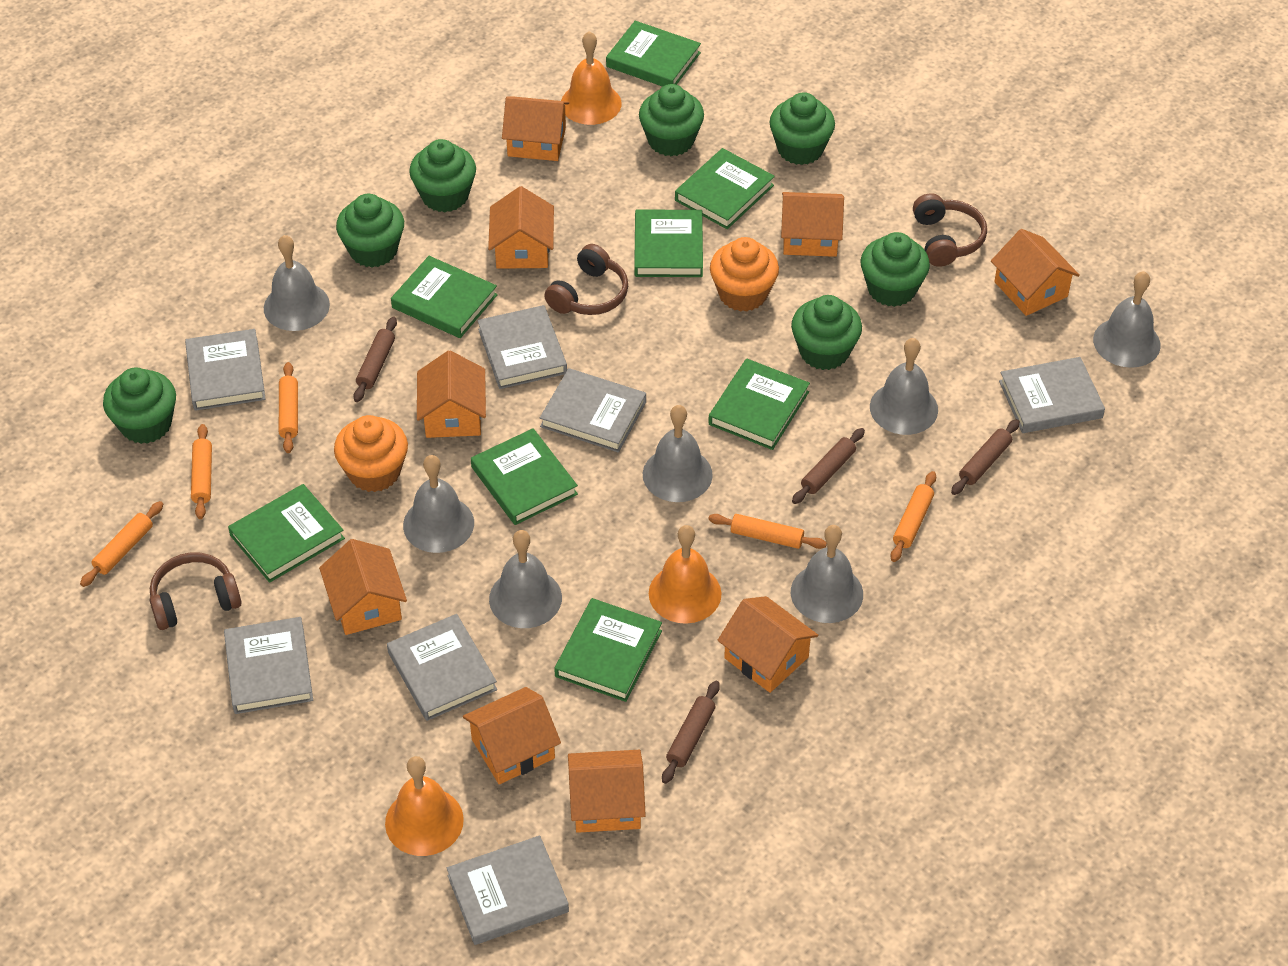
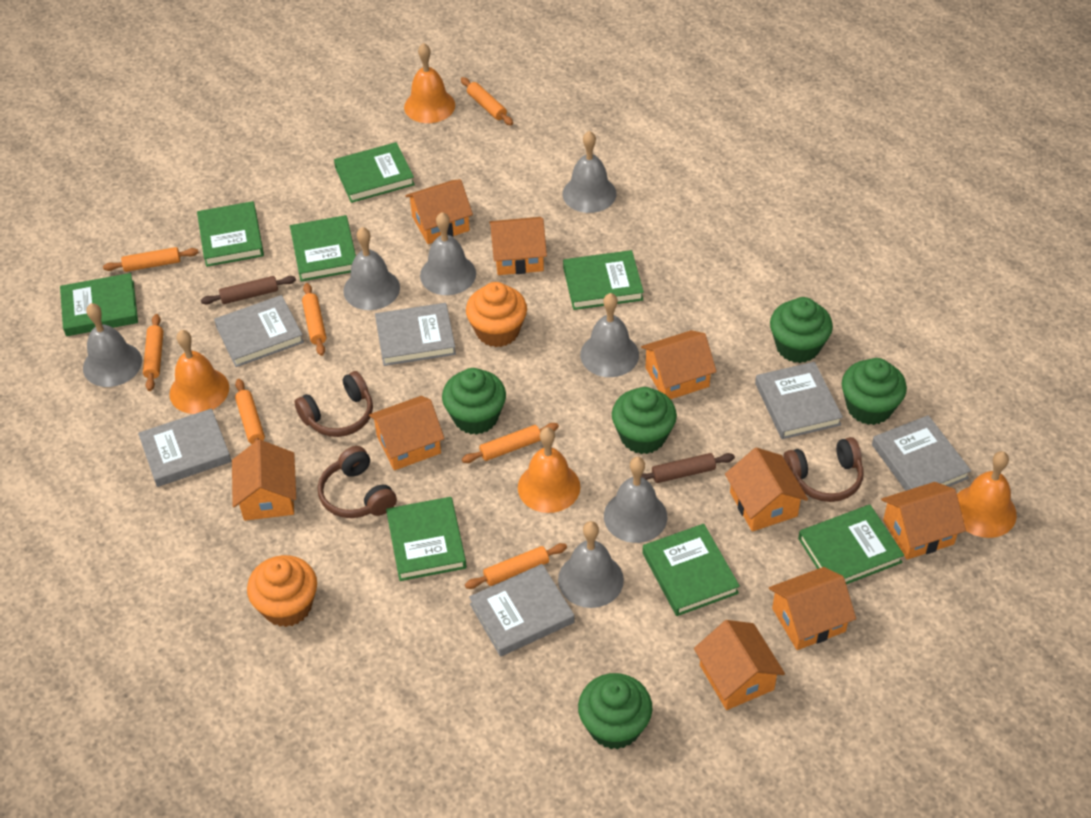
brown rolling pin: 4 -> 2
green cupcake: 7 -> 5
grey book: 7 -> 6
orange bell: 3 -> 4
orange rolling pin: 5 -> 7

